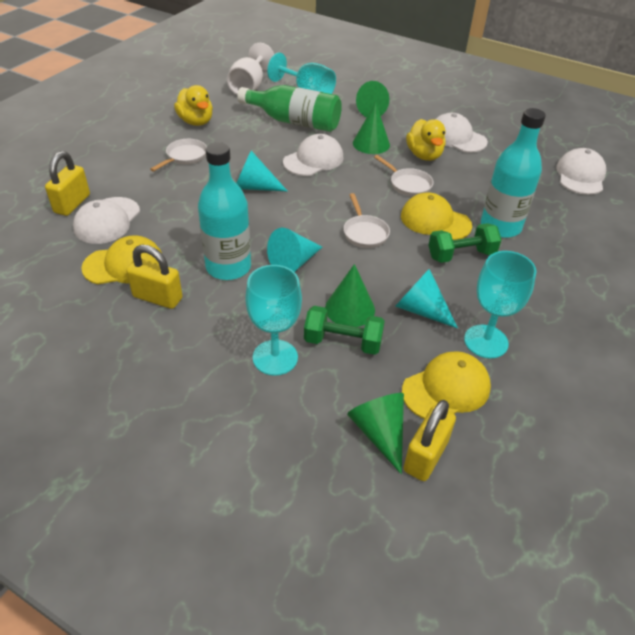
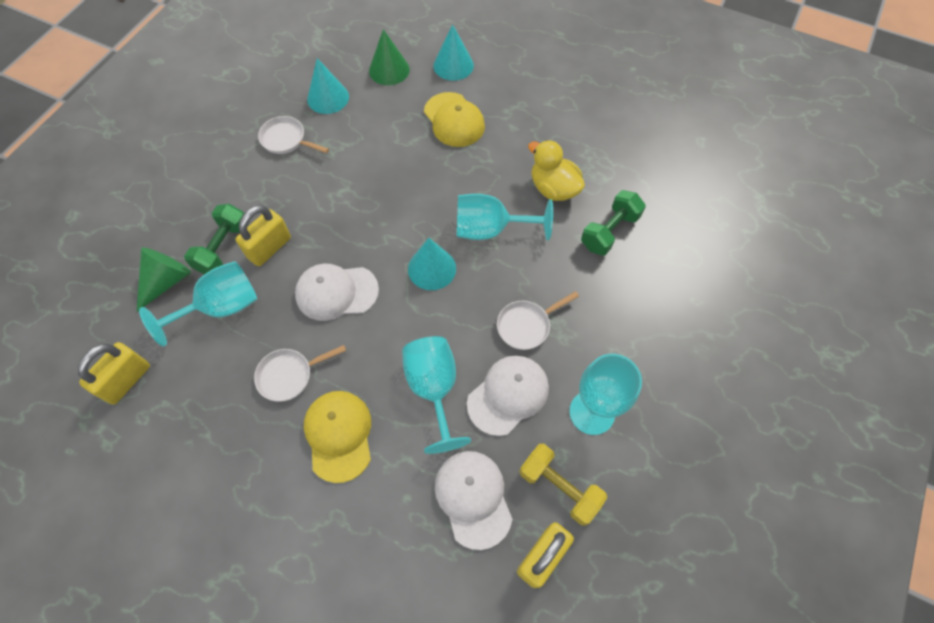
green bottle: 1 -> 0
green cone: 4 -> 2
turquoise bottle: 2 -> 0
turquoise goblet: 3 -> 4
white cap: 4 -> 3
white goblet: 1 -> 0
yellow cap: 3 -> 2
yellow duck: 2 -> 1
yellow dumbbell: 0 -> 1

